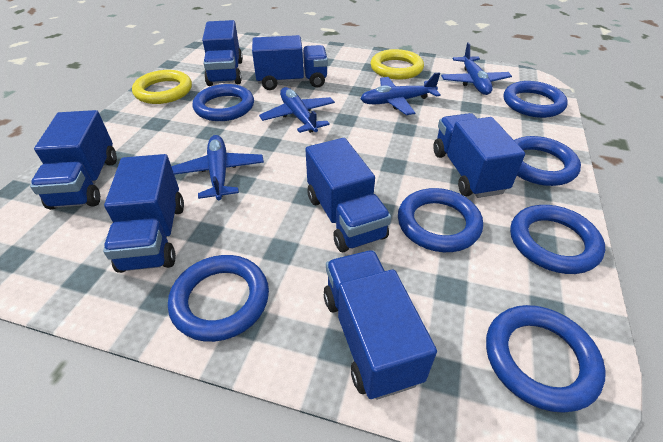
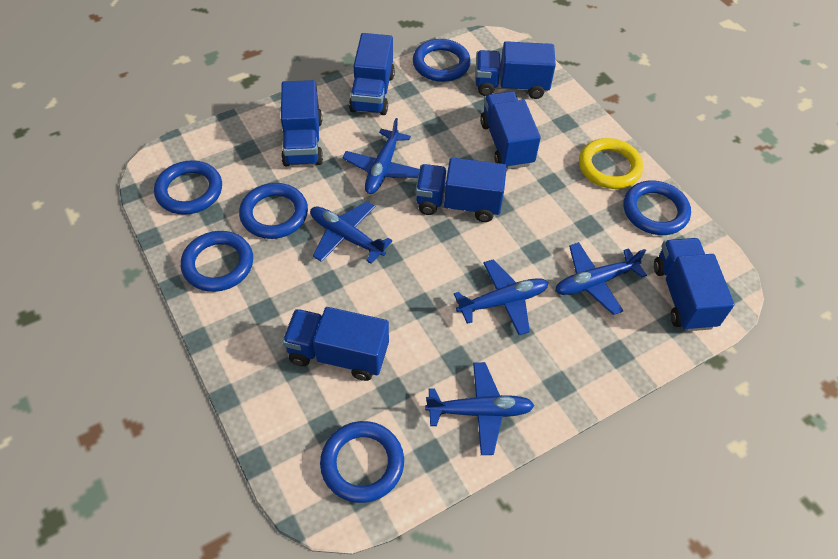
blue plane: 4 -> 5
blue ring: 7 -> 6
yellow ring: 2 -> 1

